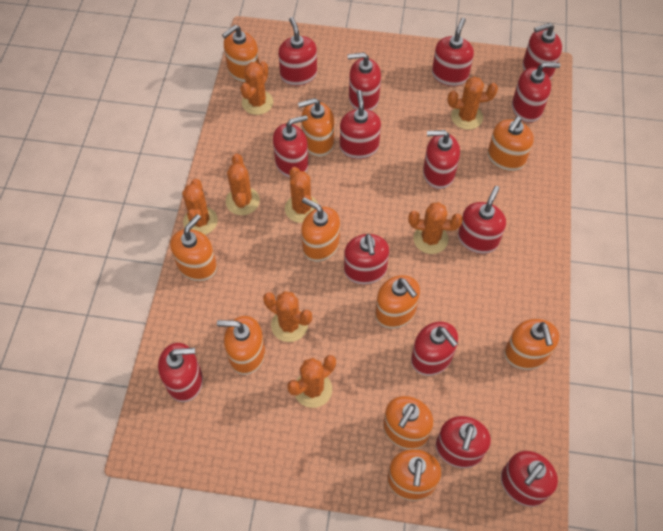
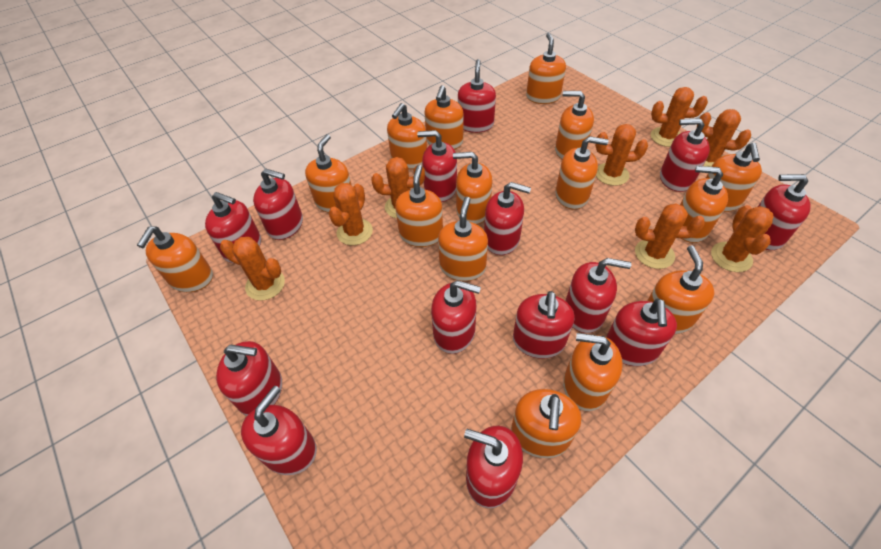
orange soap dispenser: 10 -> 15

